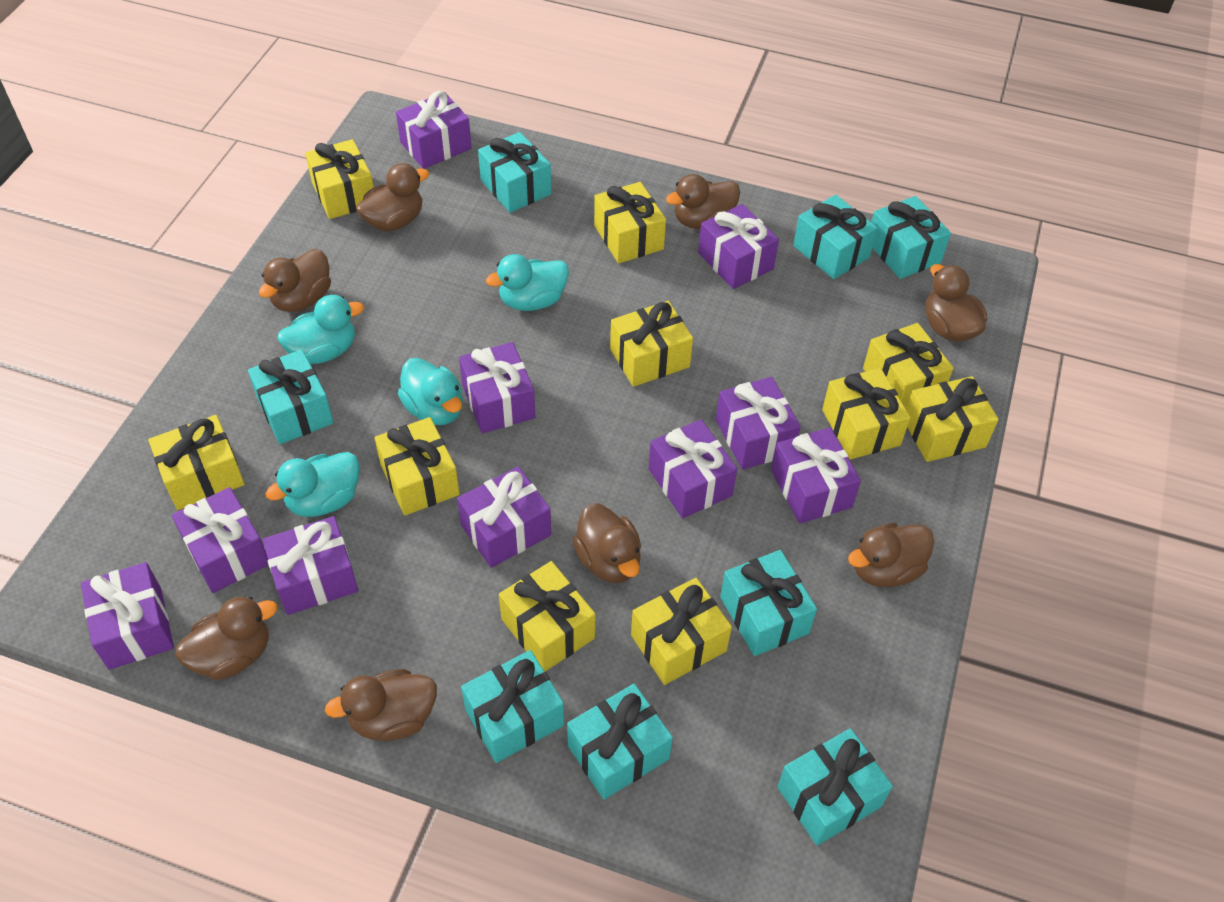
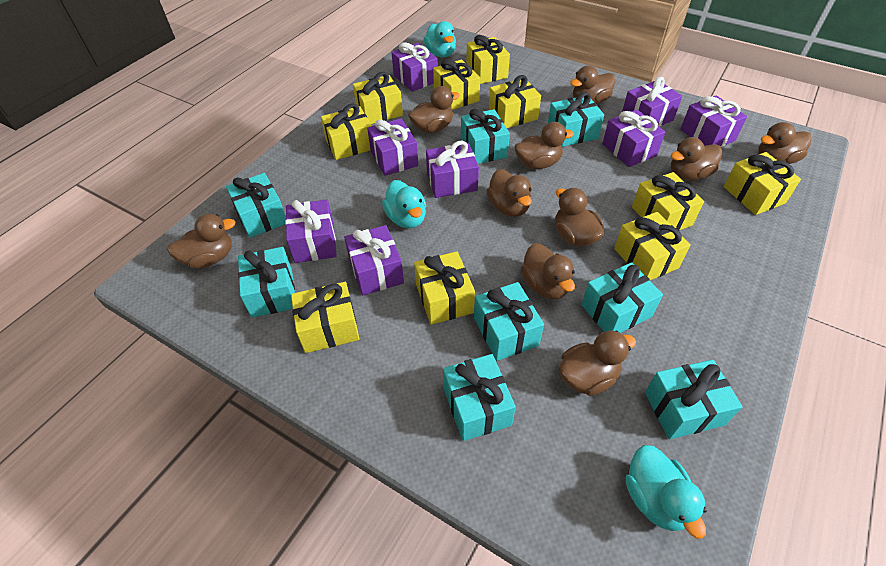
brown duck: 8 -> 10
purple gift: 10 -> 8
turquoise duck: 4 -> 3

